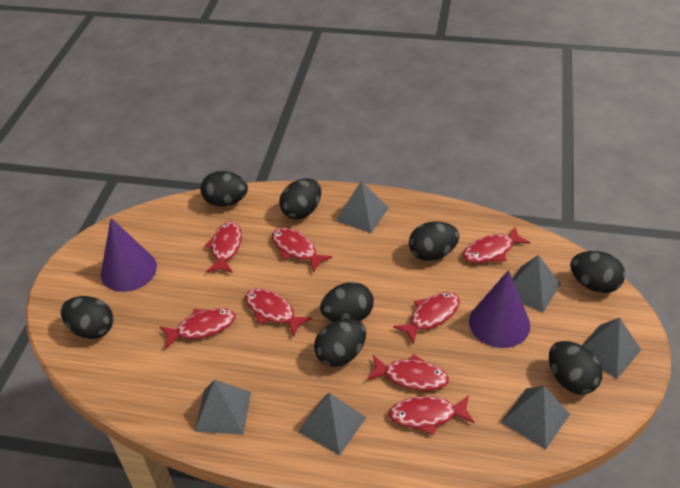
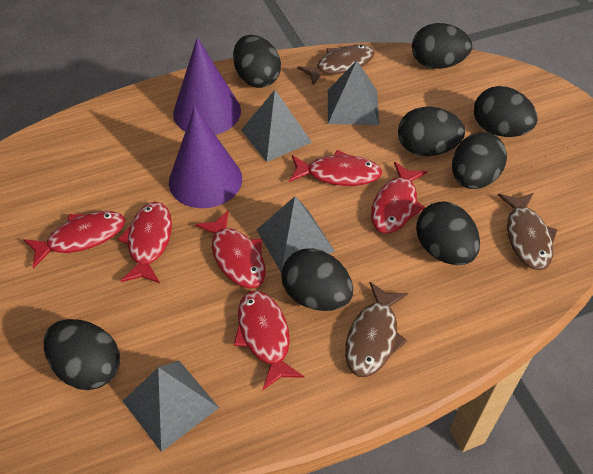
brown fish: 0 -> 3
grey pyramid: 6 -> 4
red fish: 8 -> 6

